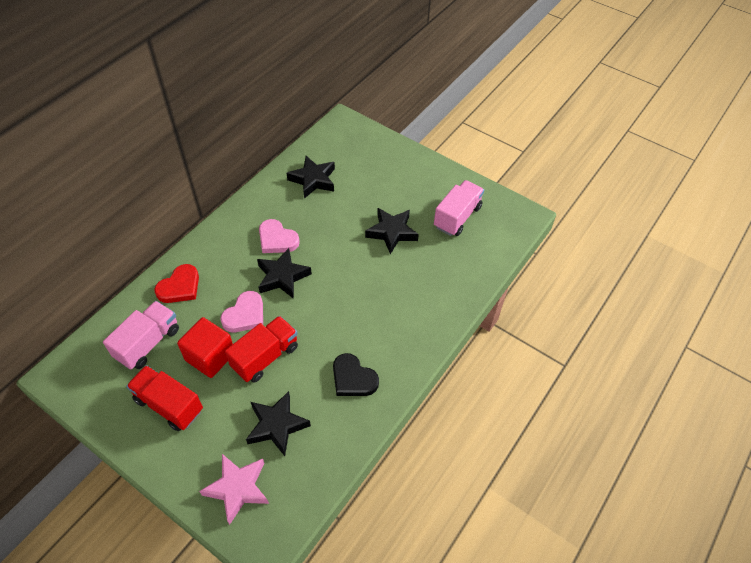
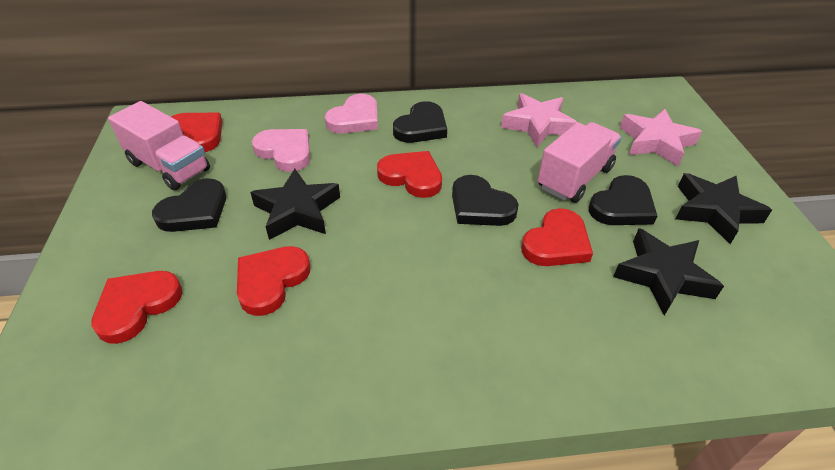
black heart: 1 -> 4
black star: 4 -> 3
pink star: 1 -> 2
red cube: 1 -> 0
red heart: 1 -> 5
red truck: 2 -> 0

